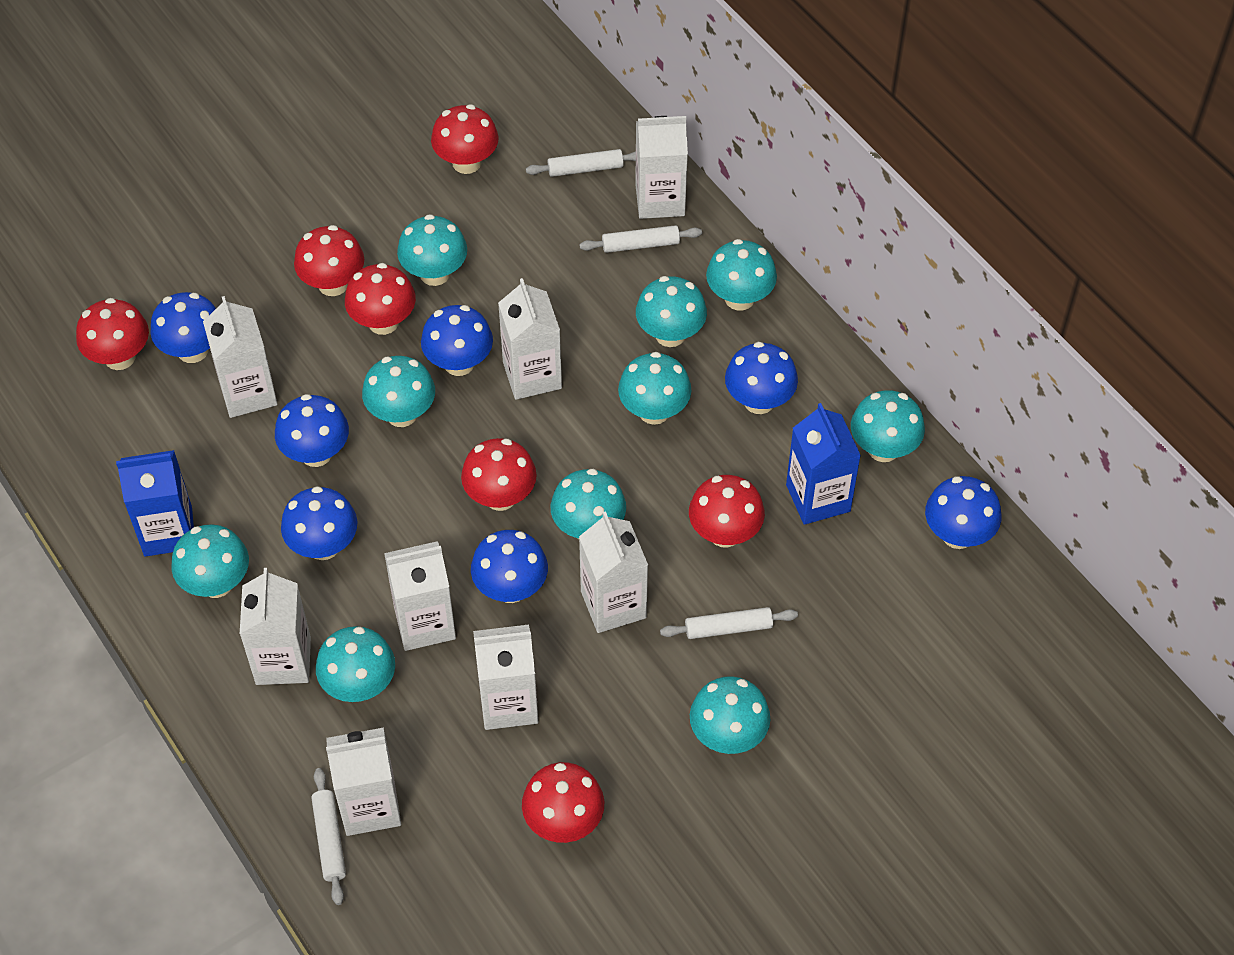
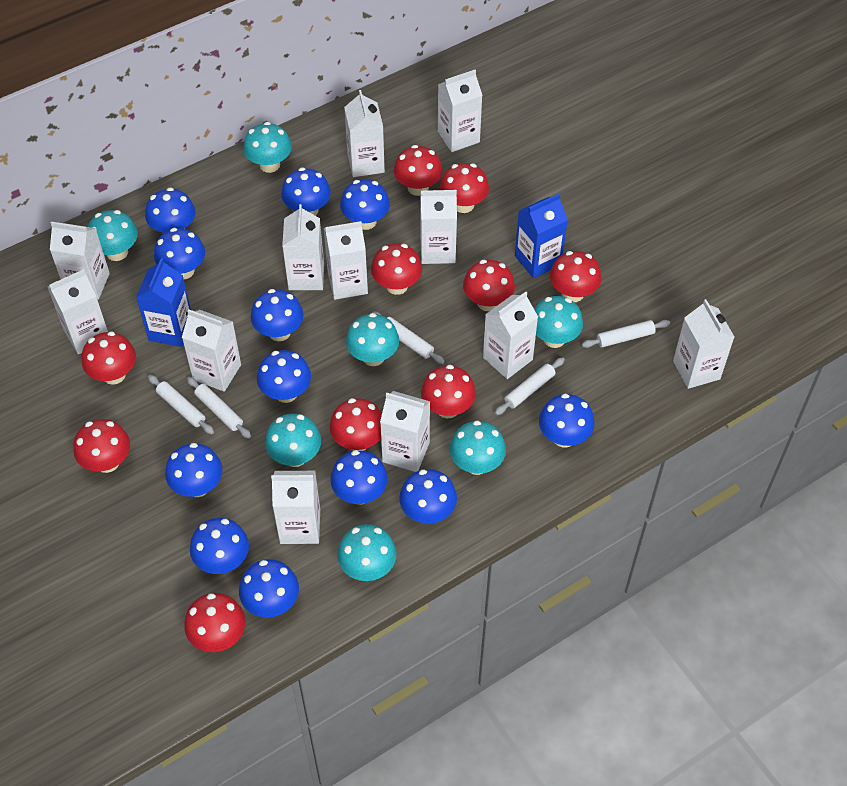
blue mushroom: 7 -> 12
red mushroom: 7 -> 10
turquoise mushroom: 10 -> 7
white carton: 8 -> 12
white rolling pin: 4 -> 5

